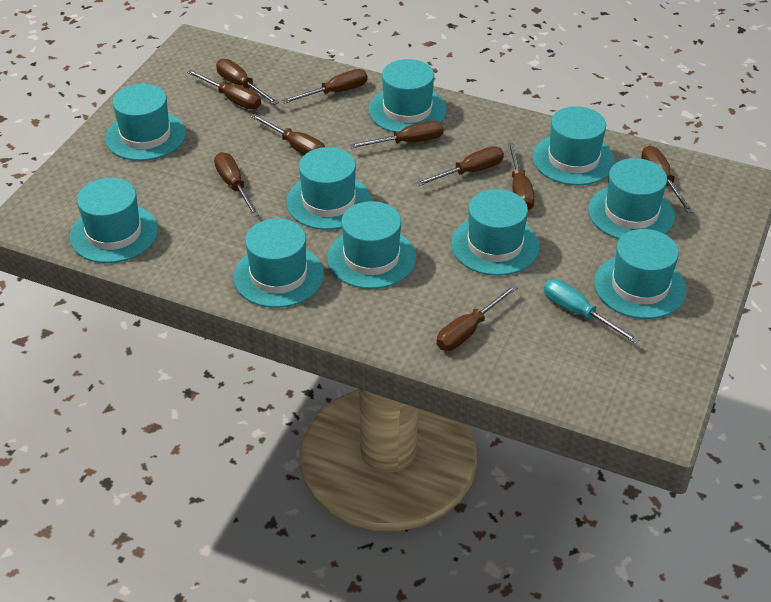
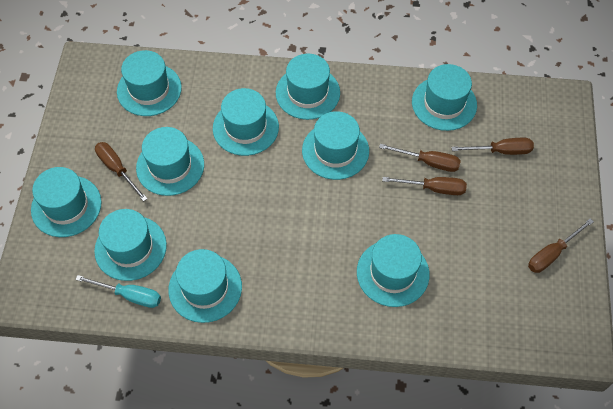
brown screwdriver: 10 -> 5

